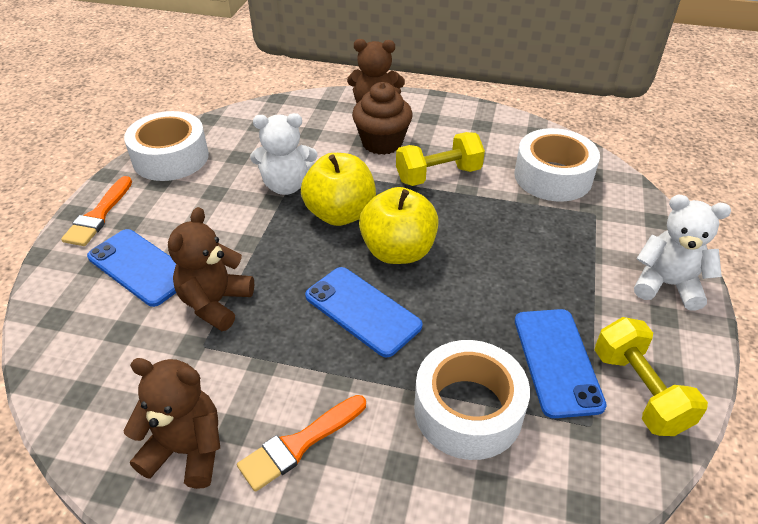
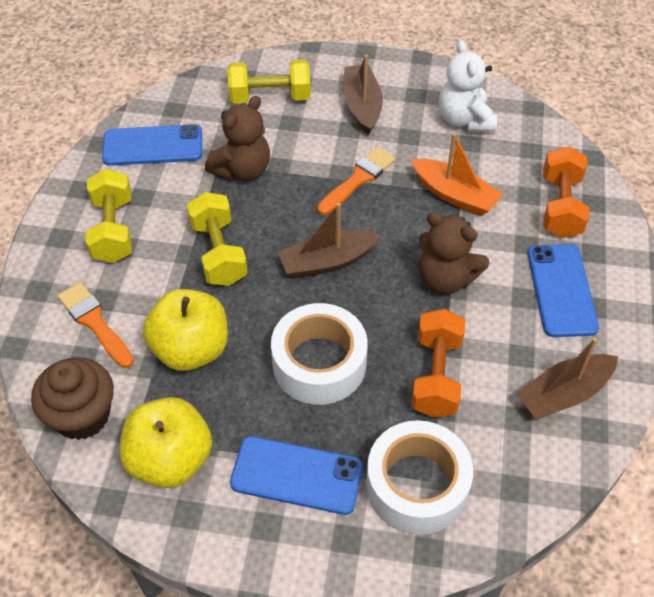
brown boat: 0 -> 3
brown teddy bear: 3 -> 2
orange boat: 0 -> 1
orange dumbbell: 0 -> 2
white tape: 3 -> 2
white teddy bear: 2 -> 1
yellow dumbbell: 2 -> 3

